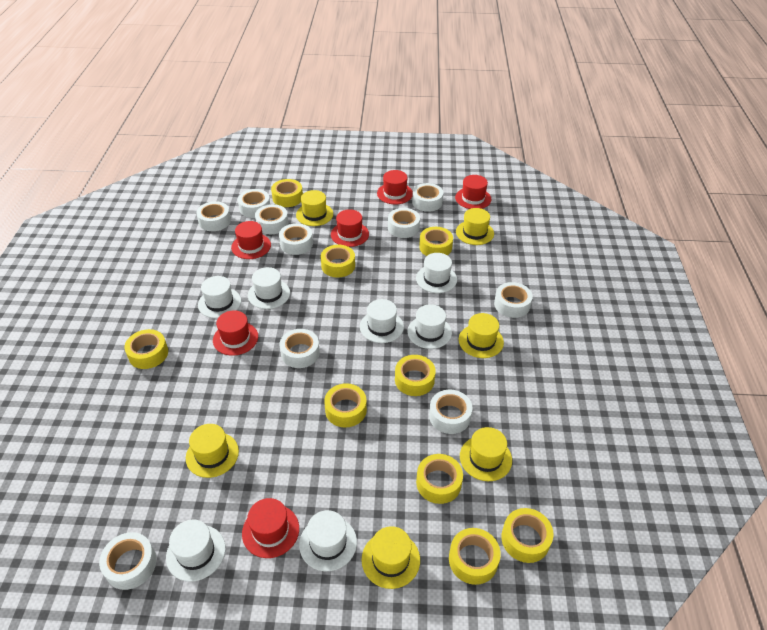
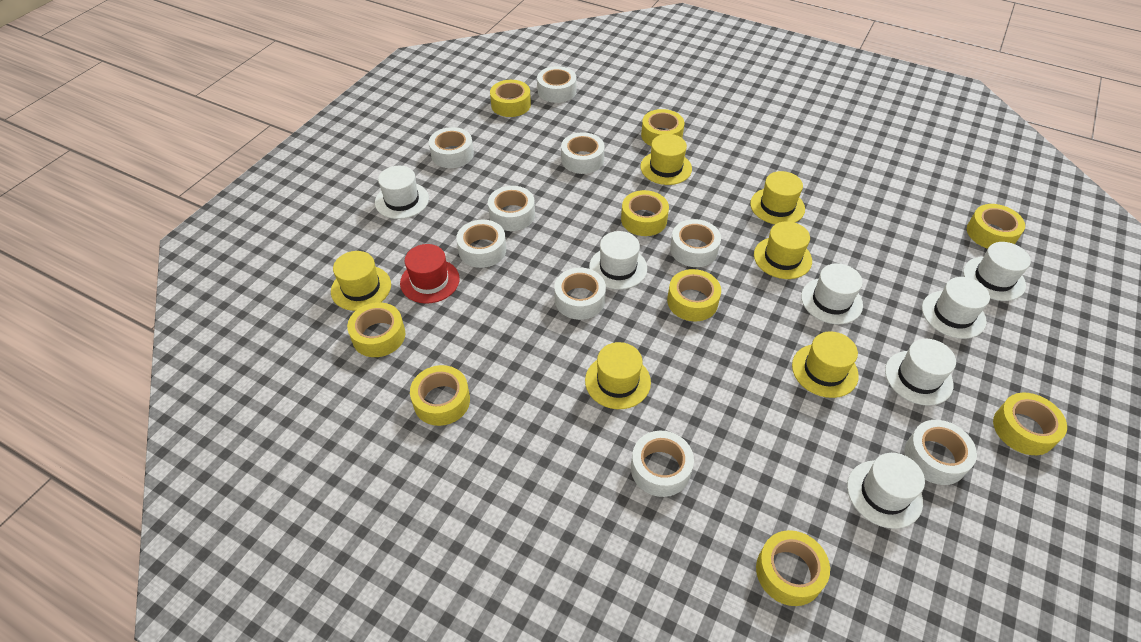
red hat: 6 -> 1
white tape: 10 -> 9

